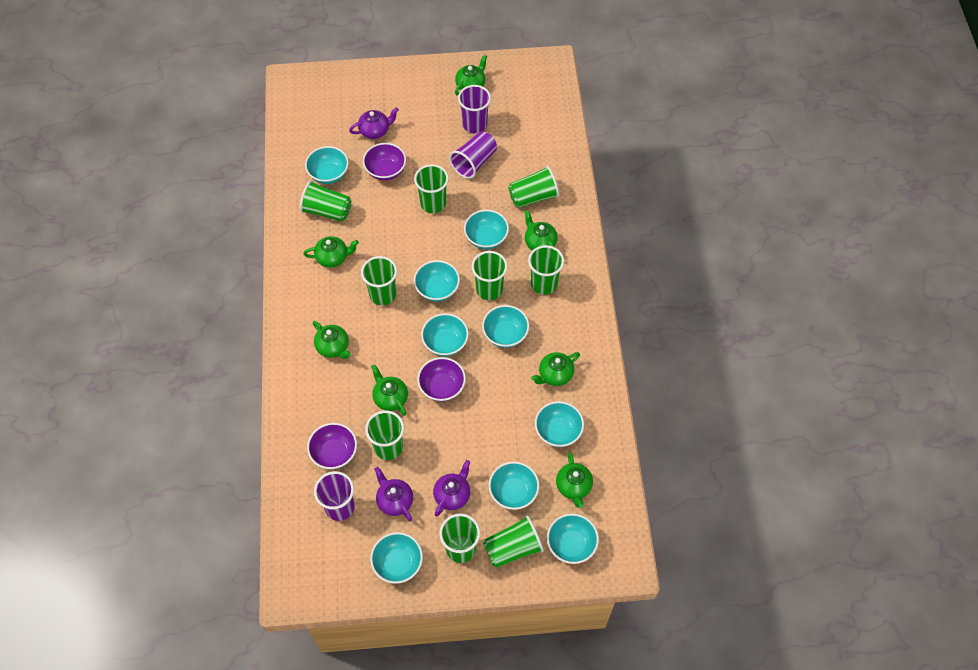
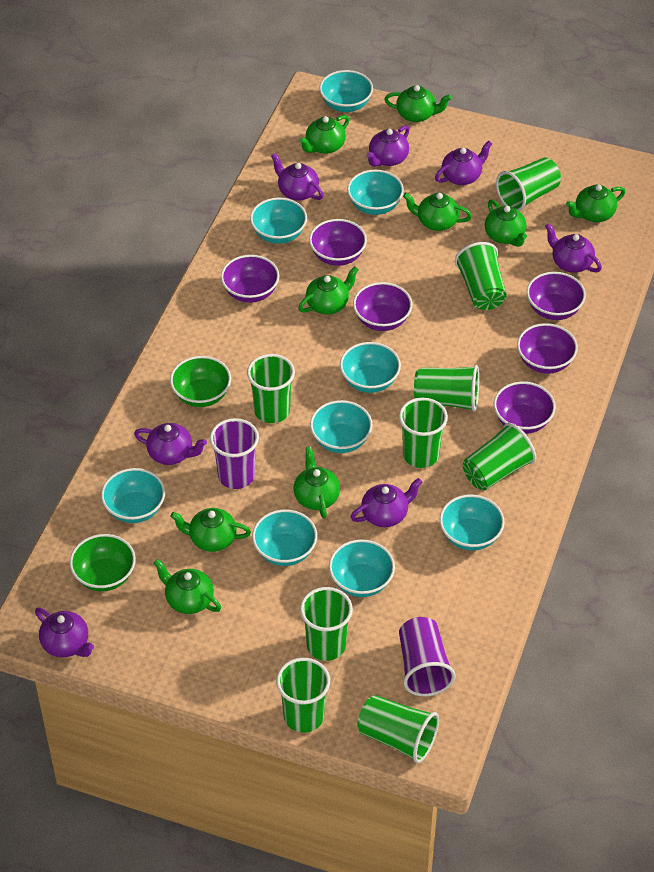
green bowl: 0 -> 2
green teapot: 7 -> 9
purple bowl: 3 -> 6
purple cup: 3 -> 2
purple teapot: 3 -> 7

